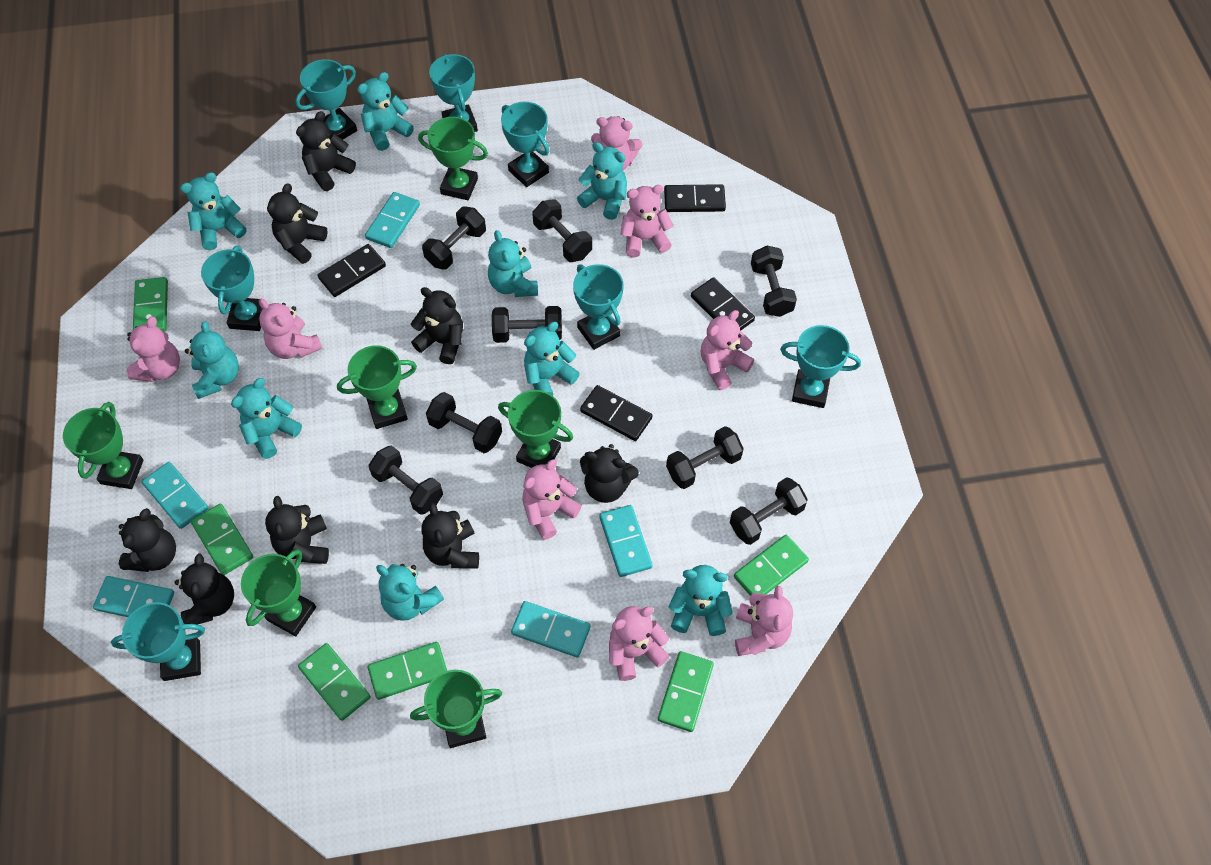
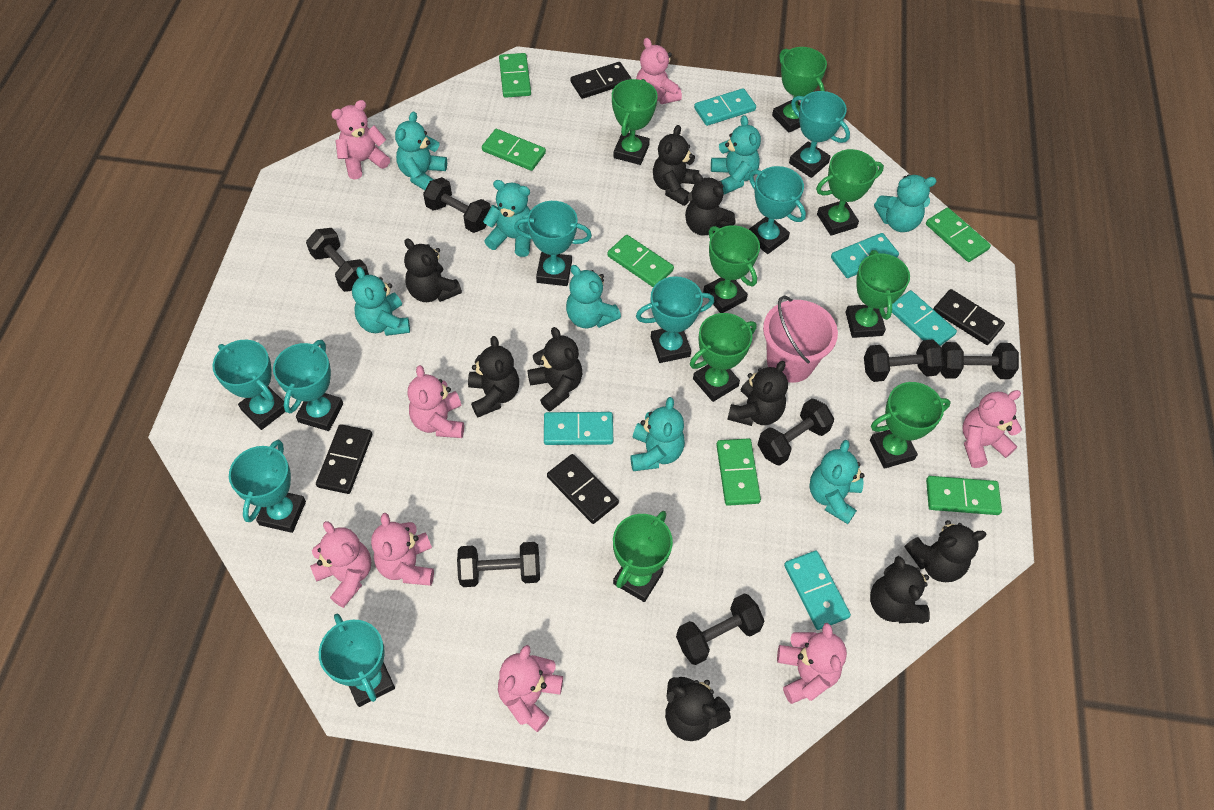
black dumbbell: 8 -> 7
black teddy bear: 8 -> 9
green trophy: 6 -> 8
pink bucket: 0 -> 1
turquoise teddy bear: 9 -> 8
turquoise trophy: 7 -> 8

